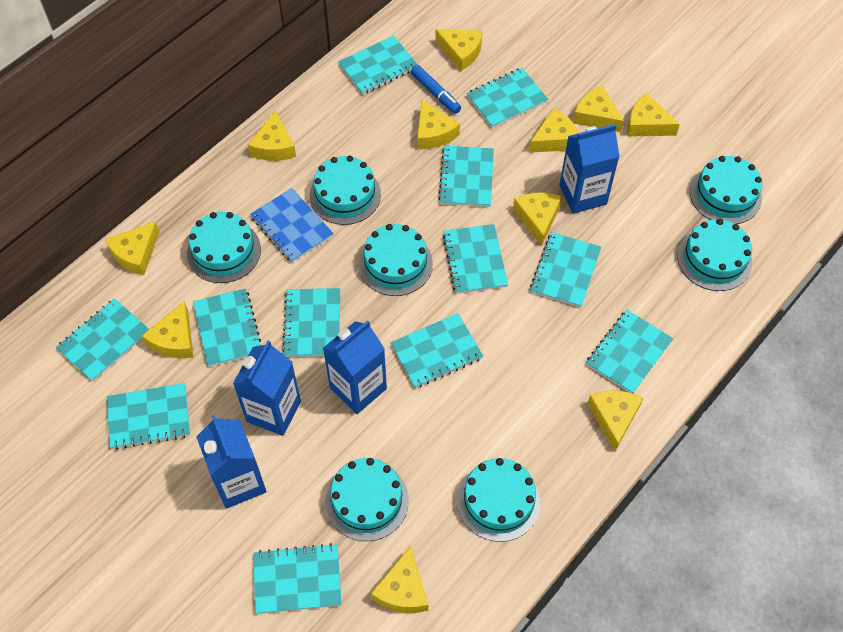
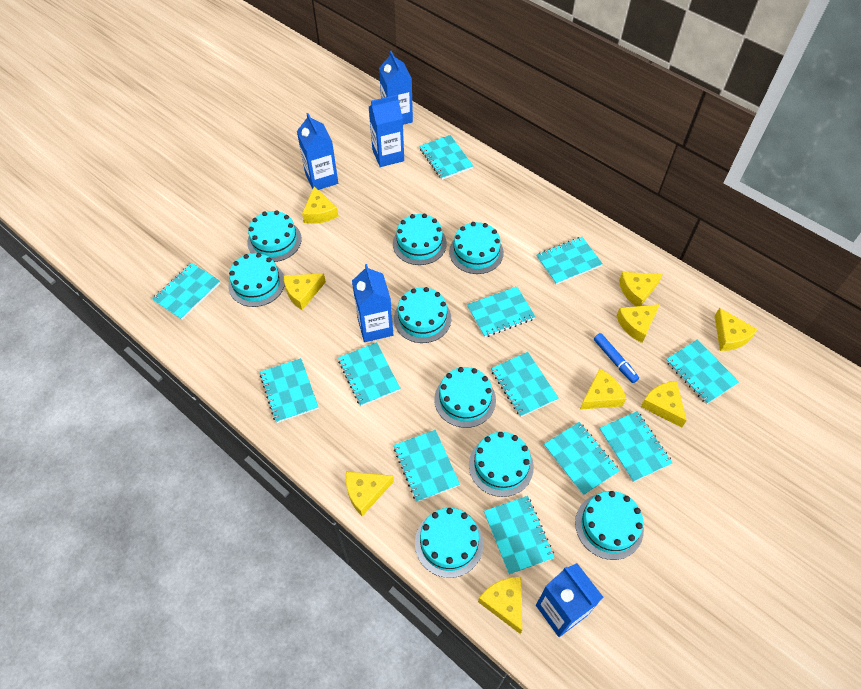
blue carton: 4 -> 5
blue notebook: 1 -> 0
turquoise cake: 7 -> 9
yellow cheese: 11 -> 9

